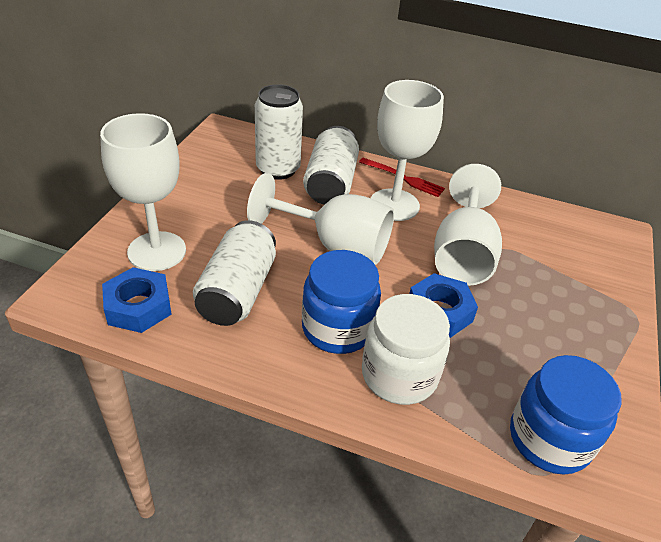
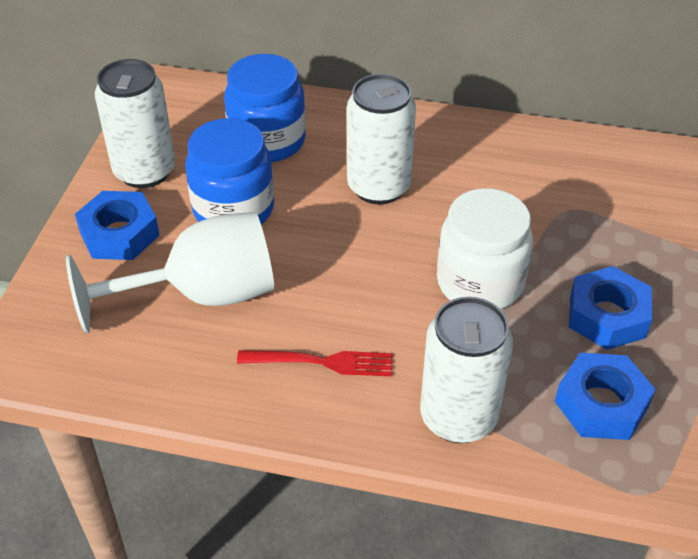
blue nut: 2 -> 3
white goblet: 4 -> 1

